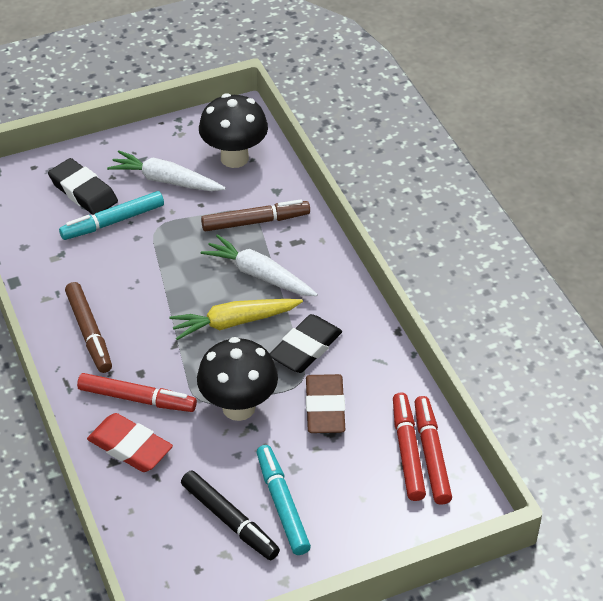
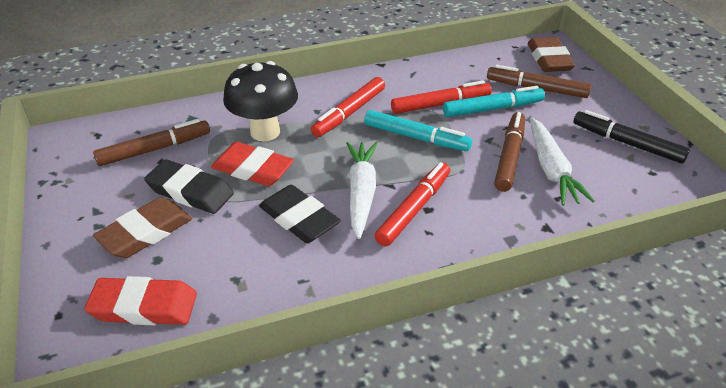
black mushroom: 2 -> 1
brown eraser: 1 -> 2
brown marker: 2 -> 3
red eraser: 1 -> 2
yellow carrot: 1 -> 0

